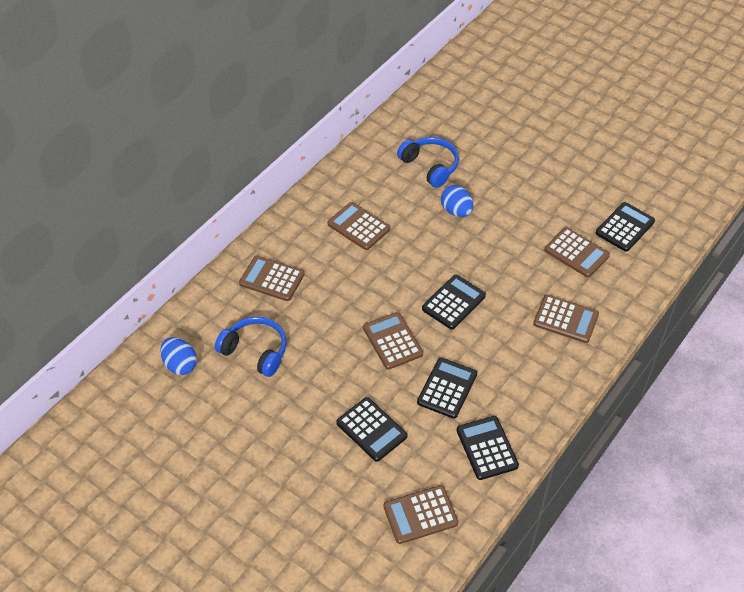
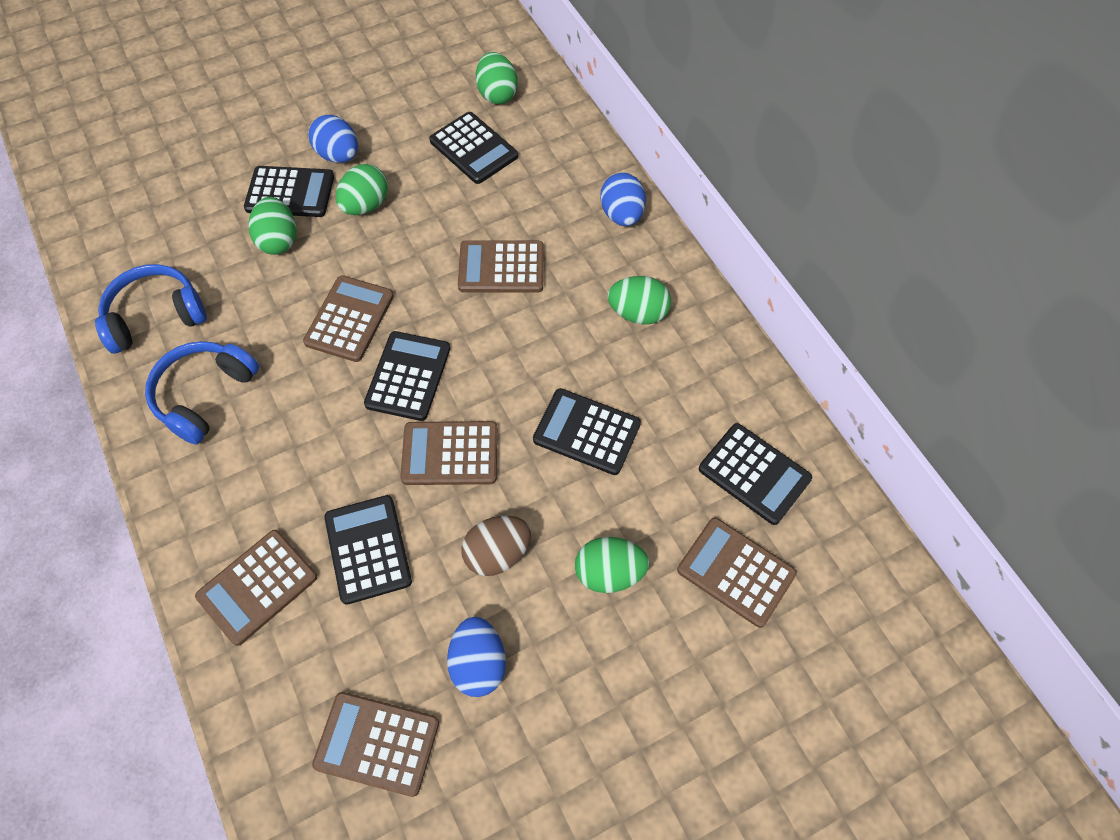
black calculator: 5 -> 6
blue egg: 2 -> 3
brown egg: 0 -> 1
green egg: 0 -> 5

